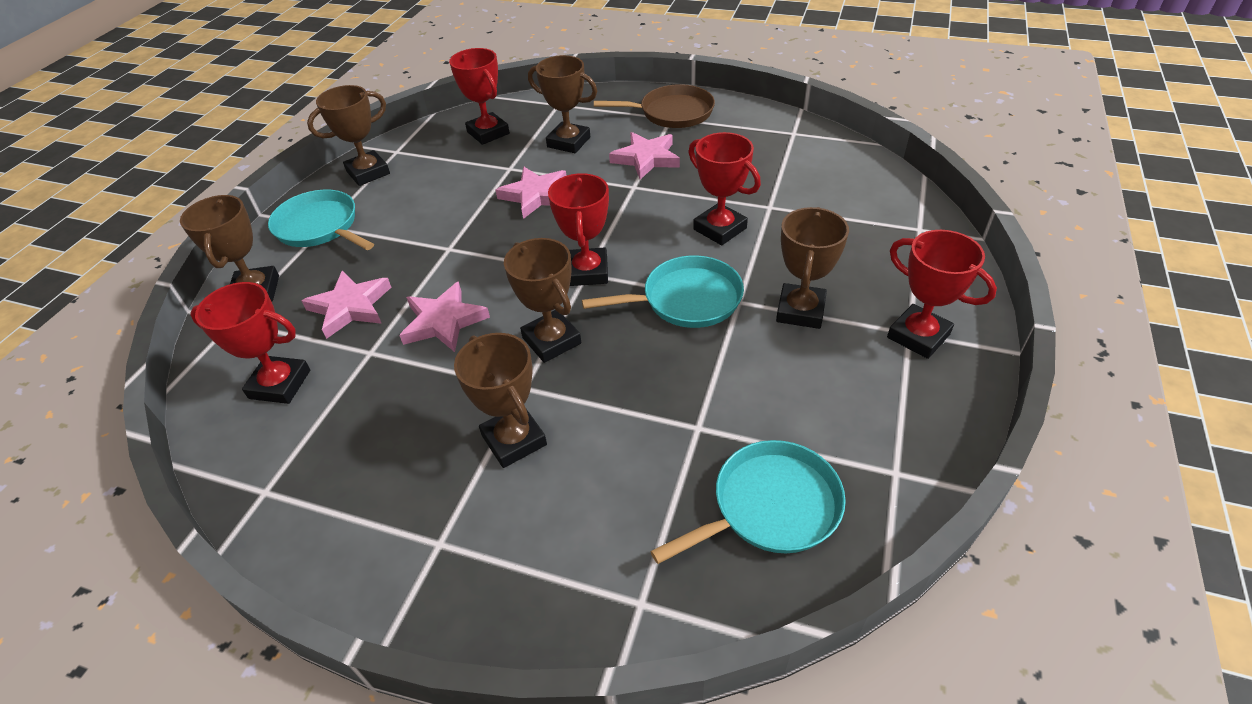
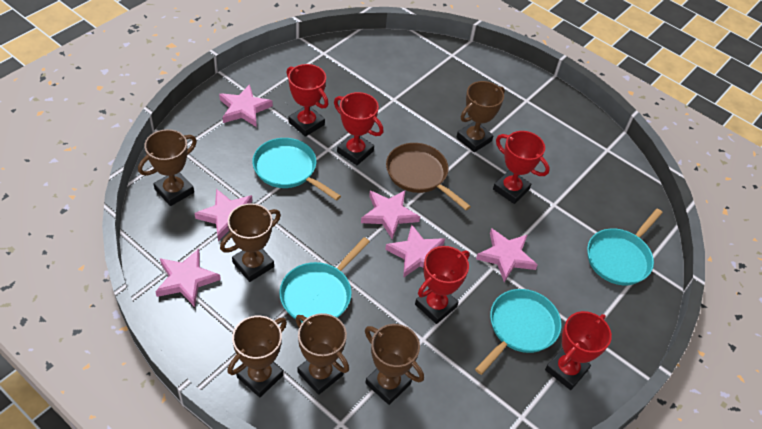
pink star: 4 -> 6
turquoise pan: 3 -> 4

